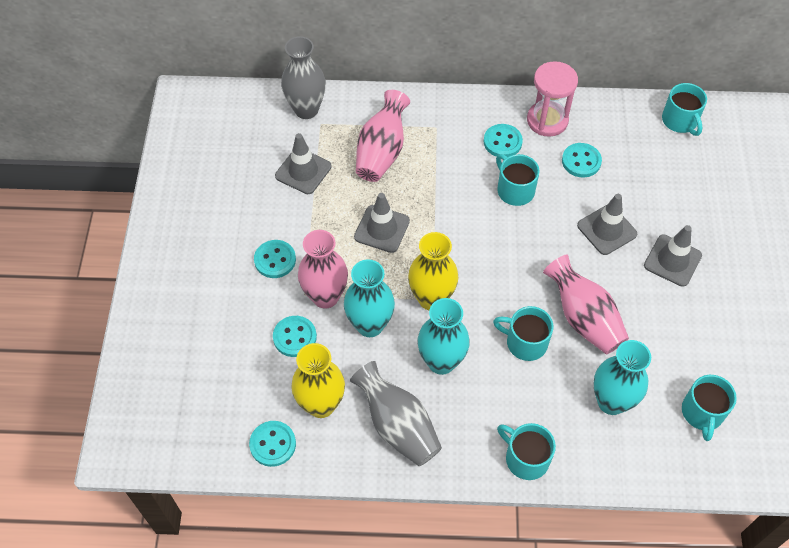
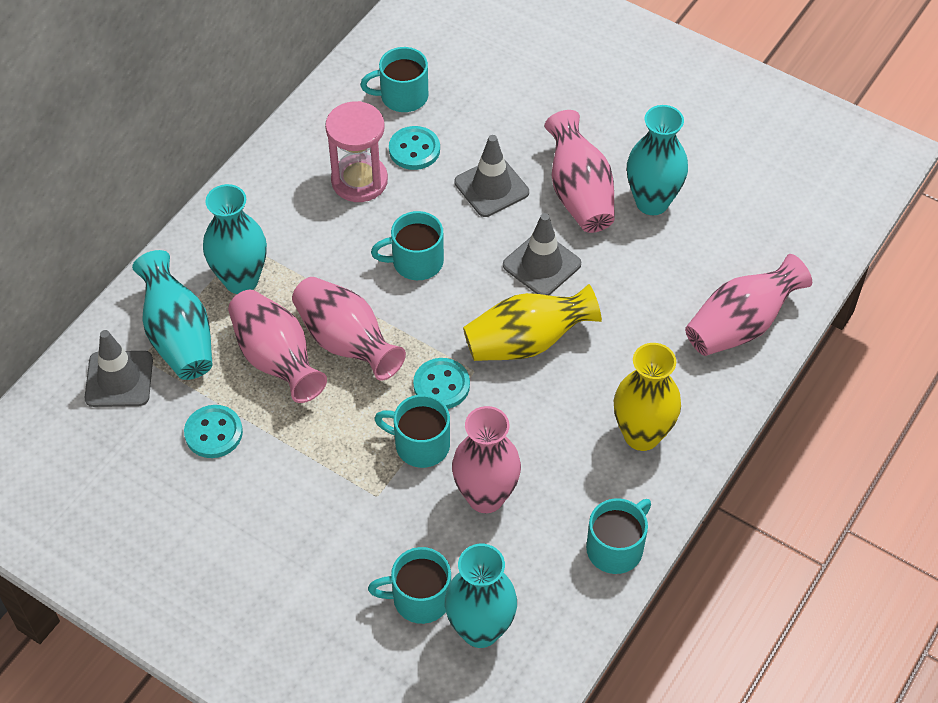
grey traffic cone: 4 -> 3
grey vase: 2 -> 0
pink vase: 3 -> 5
turquoise button: 5 -> 3
turquoise vase: 3 -> 4

